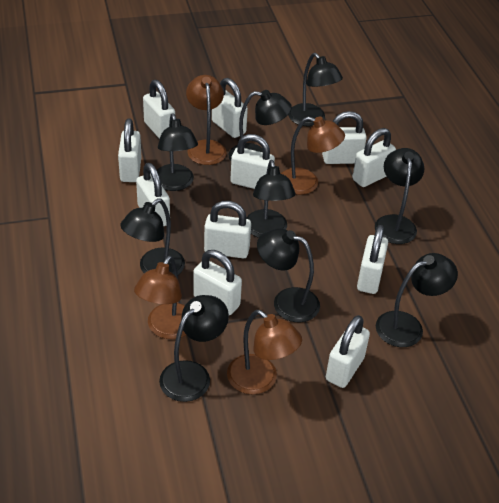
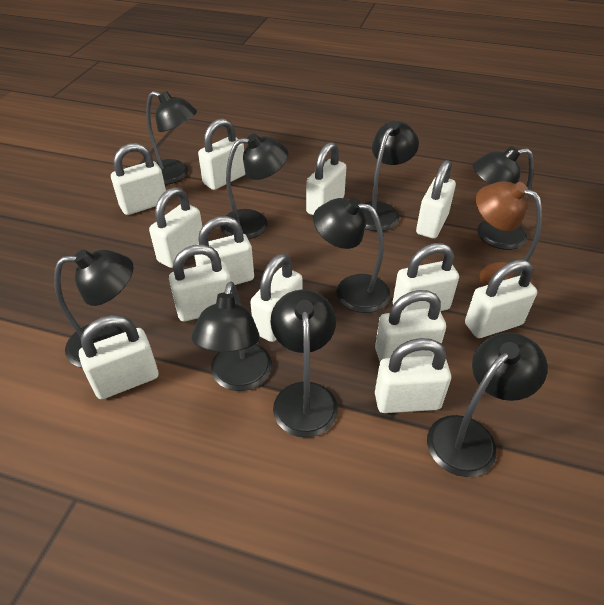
brown lamp: 4 -> 1
white padlock: 11 -> 13

